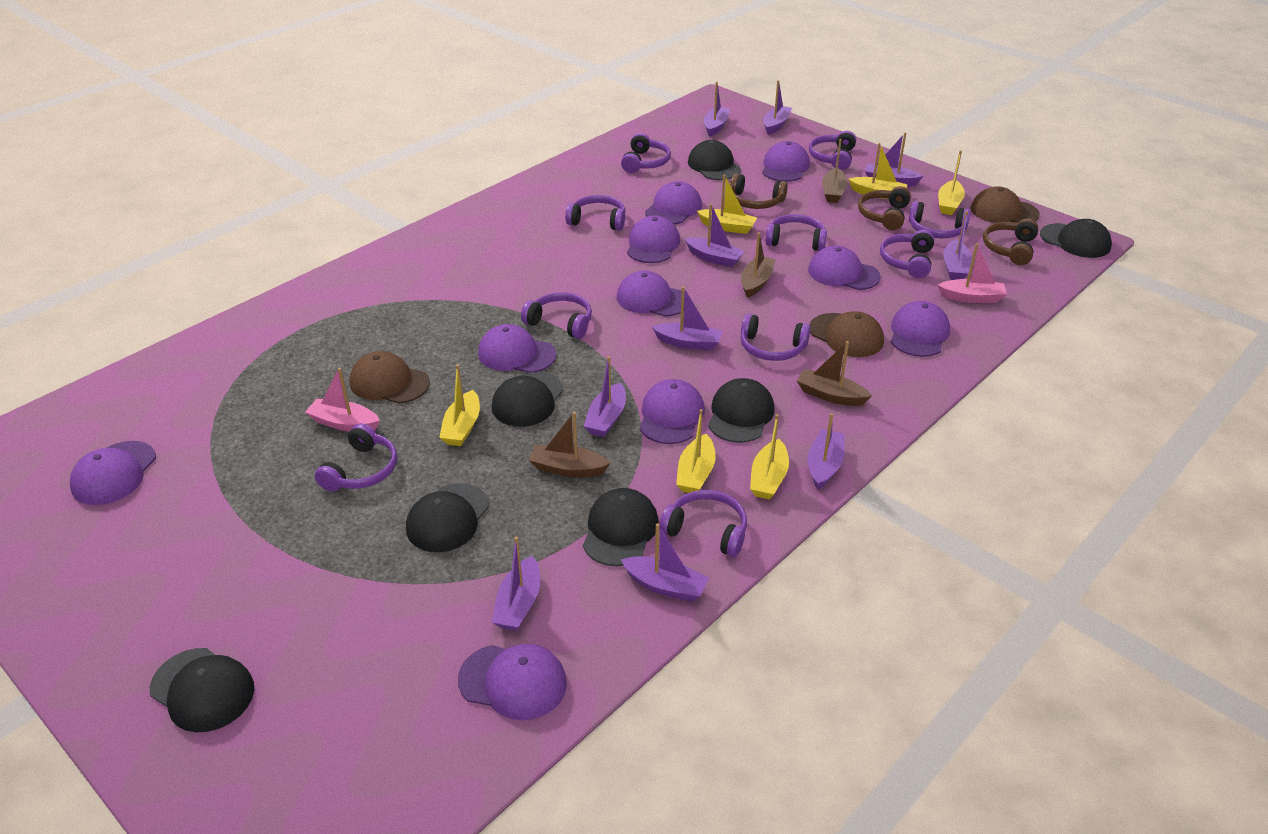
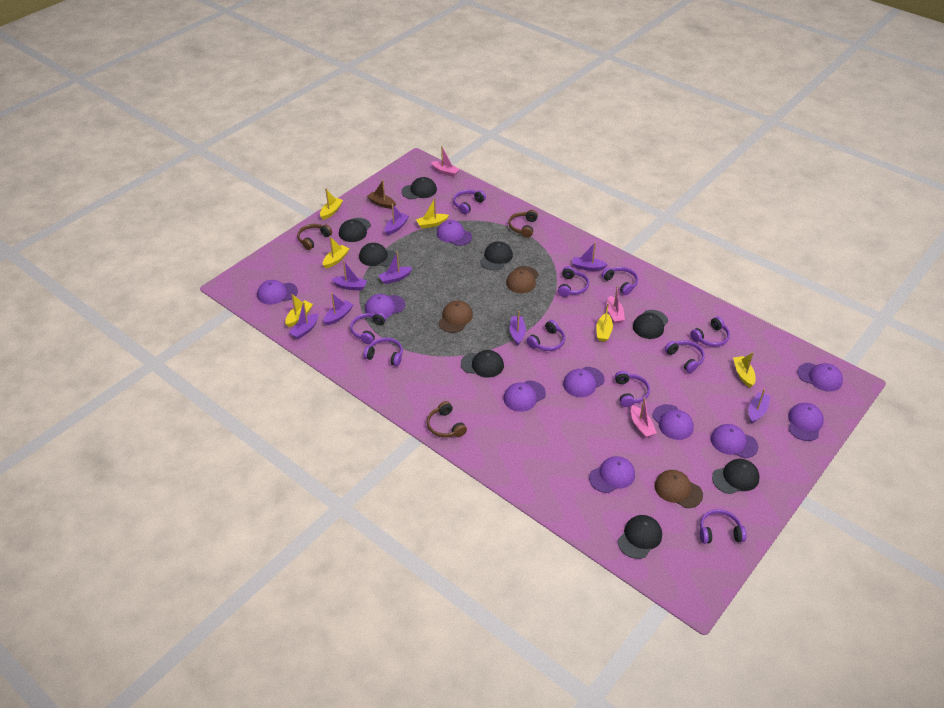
black cap: 7 -> 8
brown boat: 4 -> 1
pink boat: 2 -> 3
purple boat: 10 -> 8

